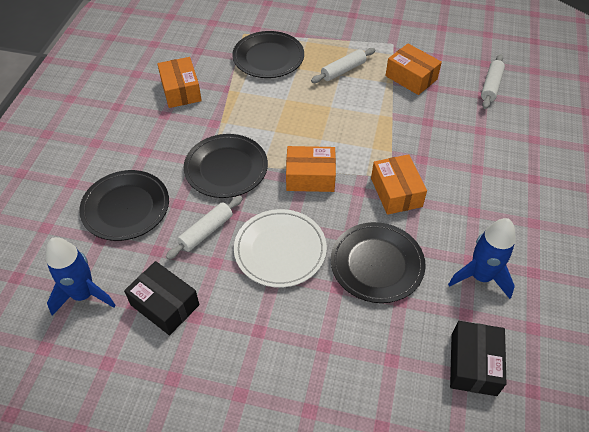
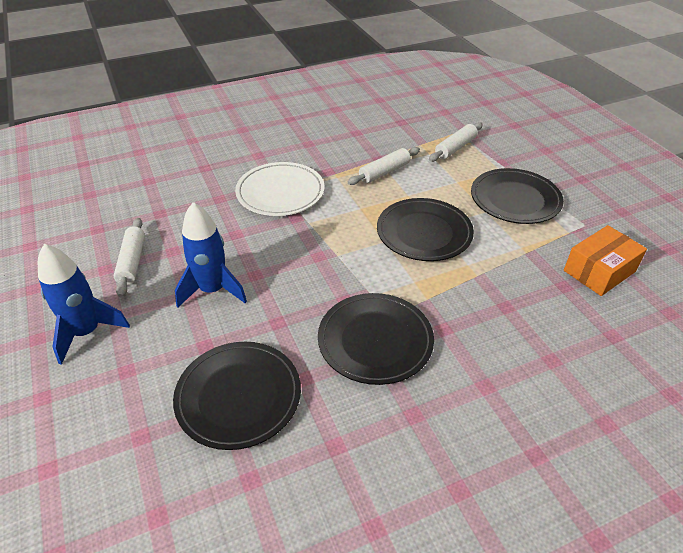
black box: 2 -> 0
orange box: 4 -> 1

